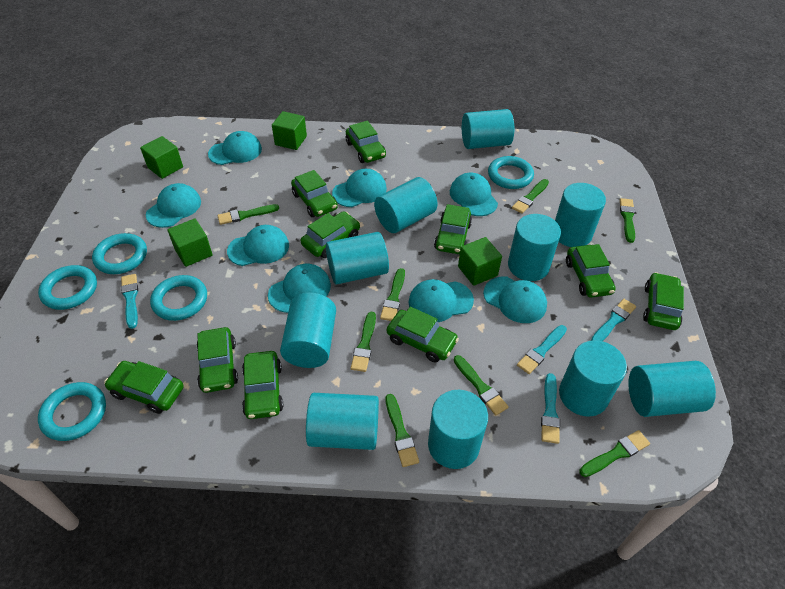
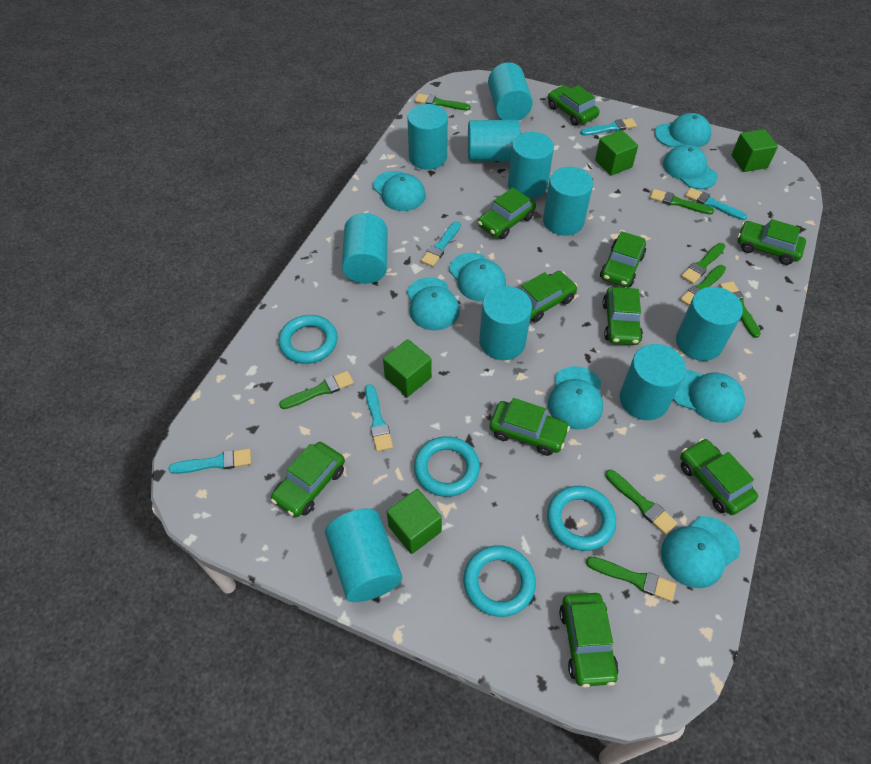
turquoise brush: 4 -> 5
turquoise ring: 5 -> 4

